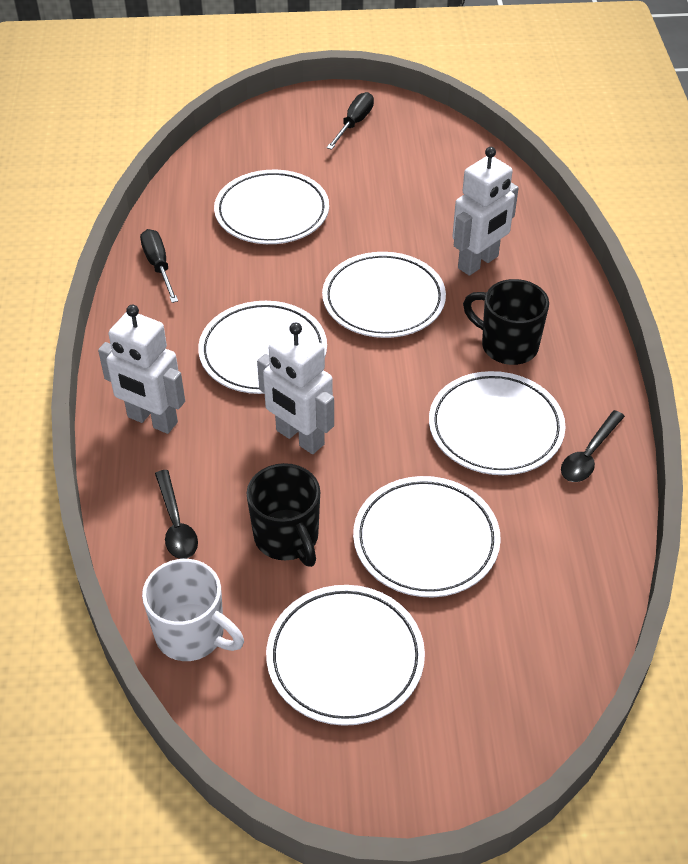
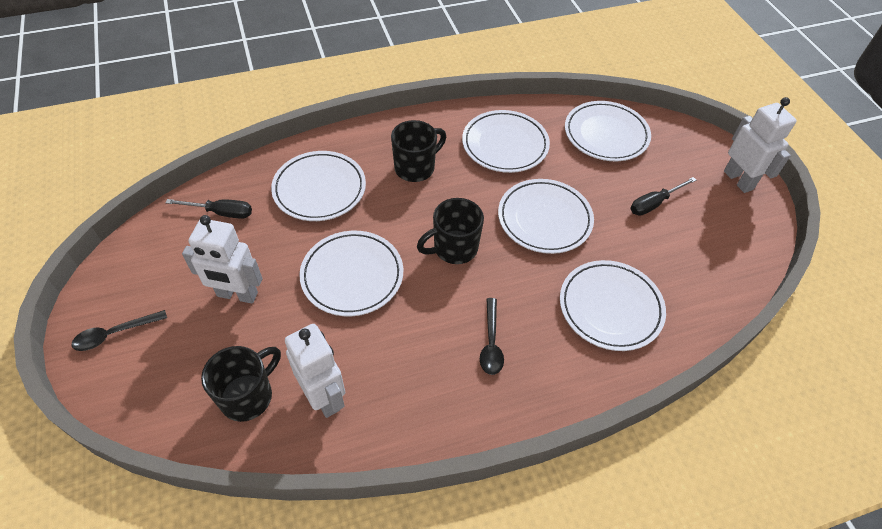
black mug: 2 -> 3
white mug: 1 -> 0

